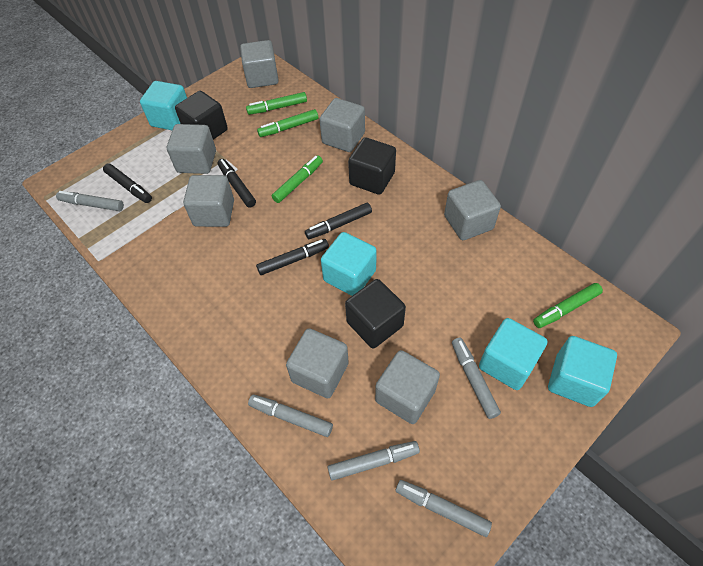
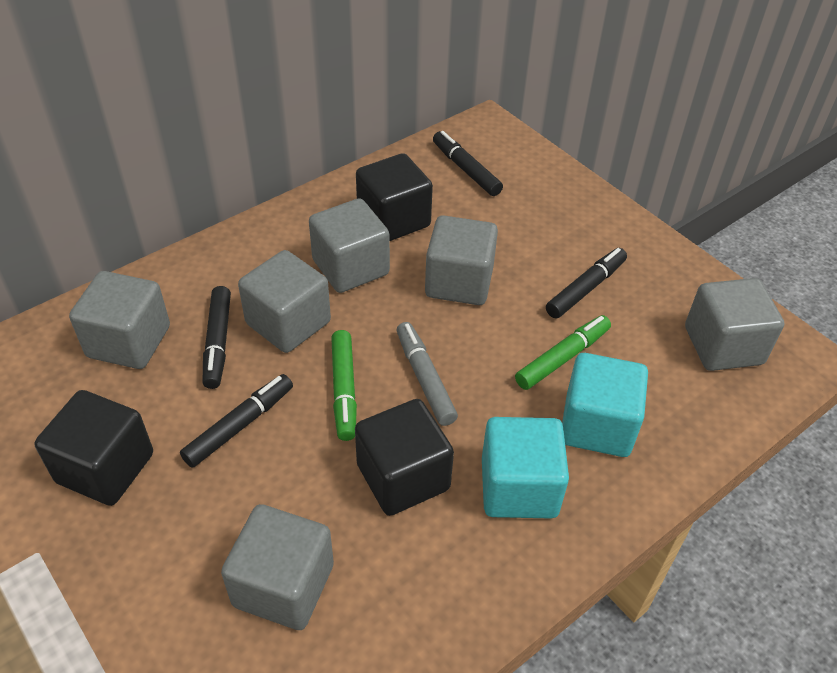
green marker: 4 -> 2
grey cube: 7 -> 6
grey marker: 5 -> 1
turquoise cube: 4 -> 2

